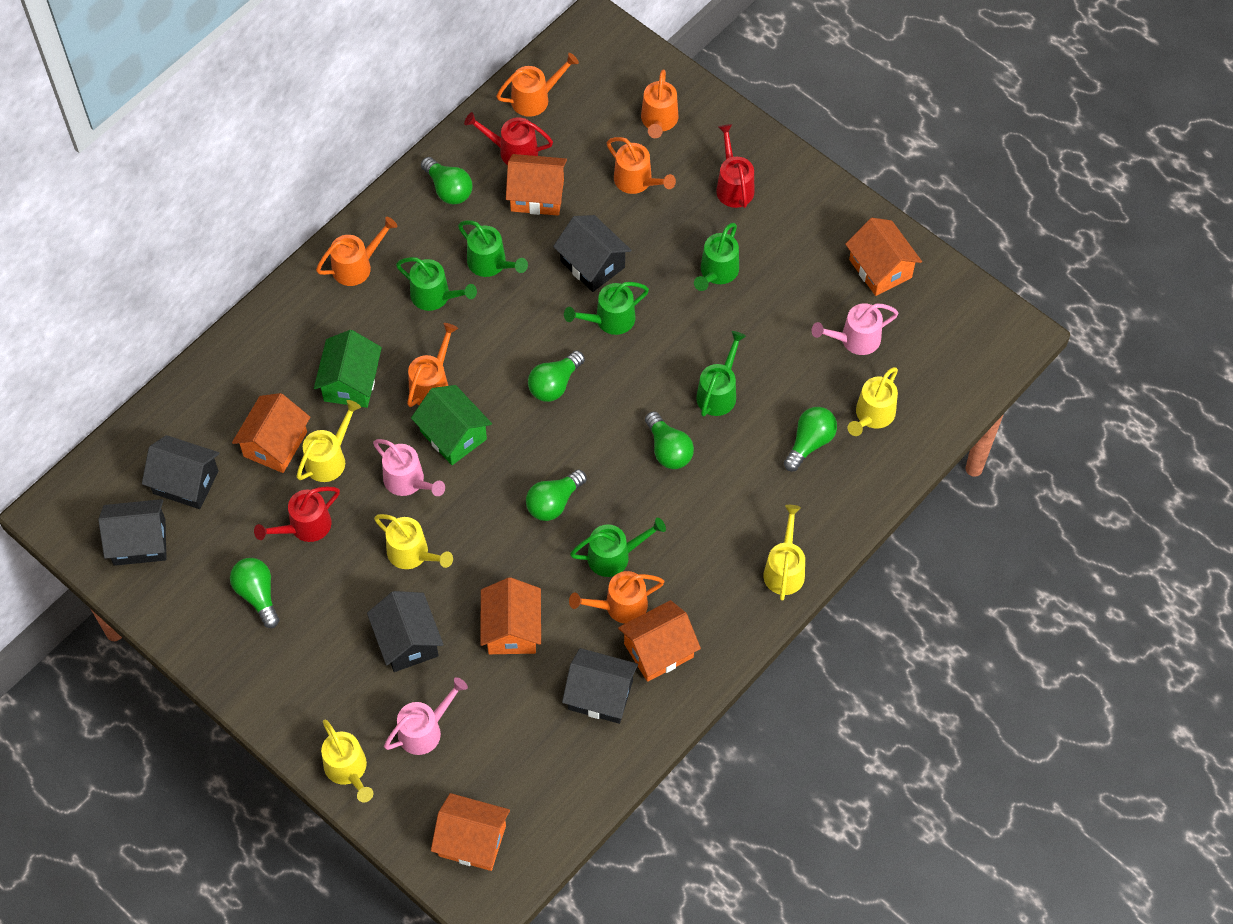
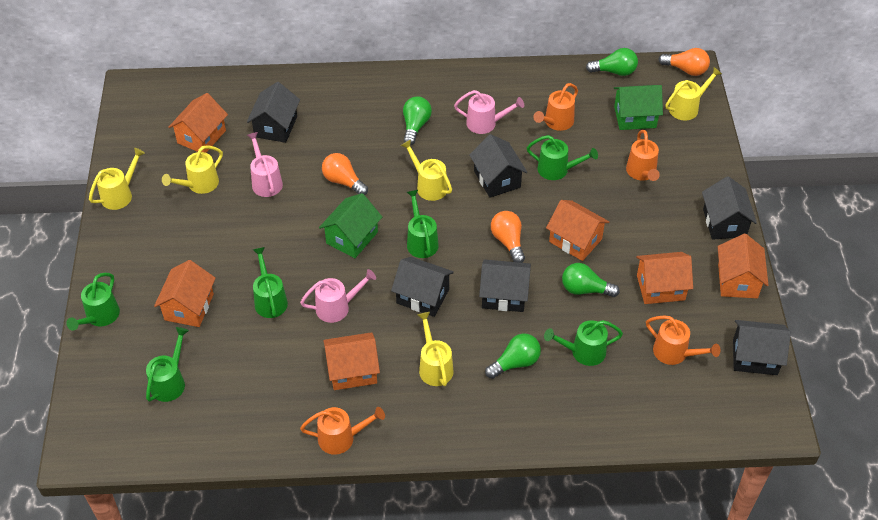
black house: 5 -> 6
green light bulb: 6 -> 4
orange light bulb: 0 -> 3
orange watering can: 6 -> 4
red watering can: 3 -> 0

